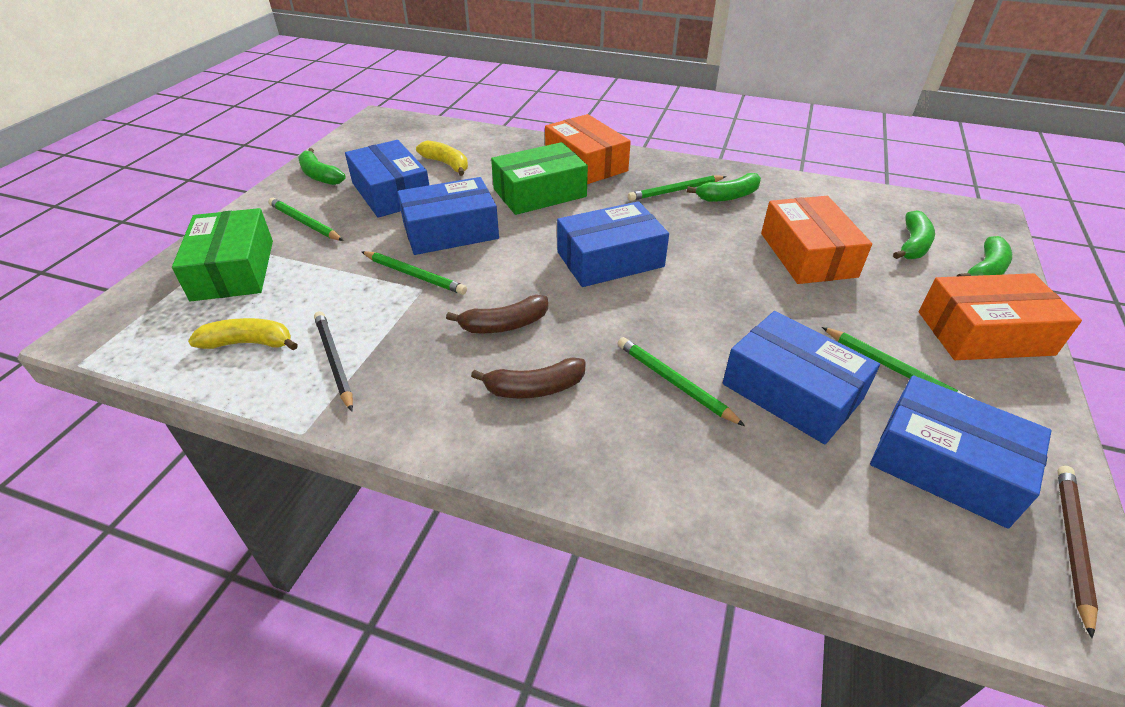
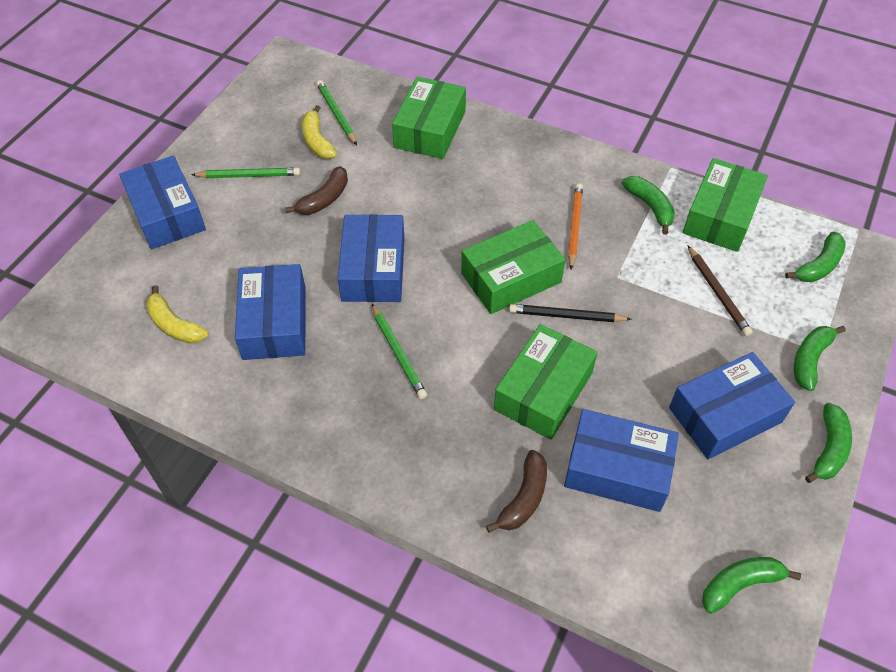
green banana: 4 -> 5
green box: 2 -> 4
green pencil: 5 -> 3
orange box: 3 -> 0
orange pencil: 0 -> 1

